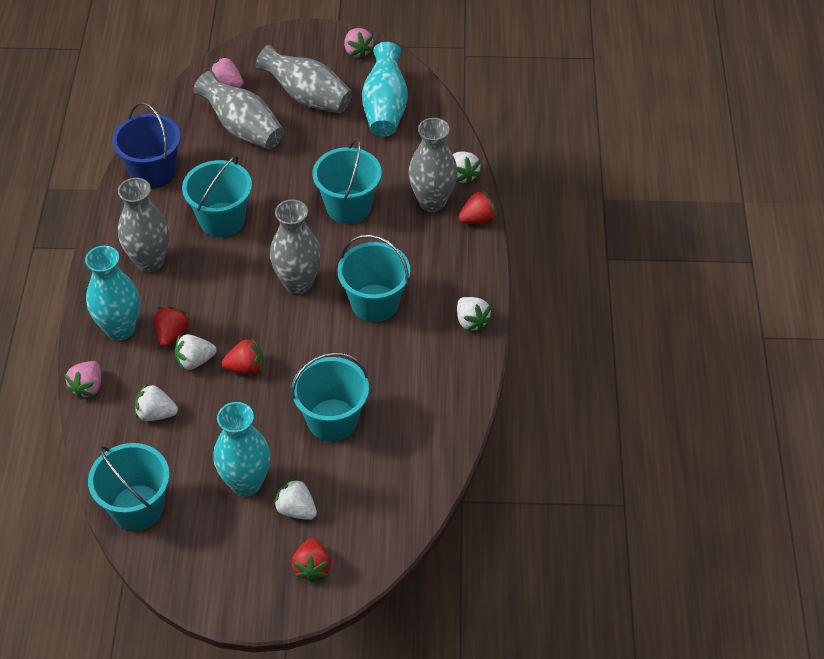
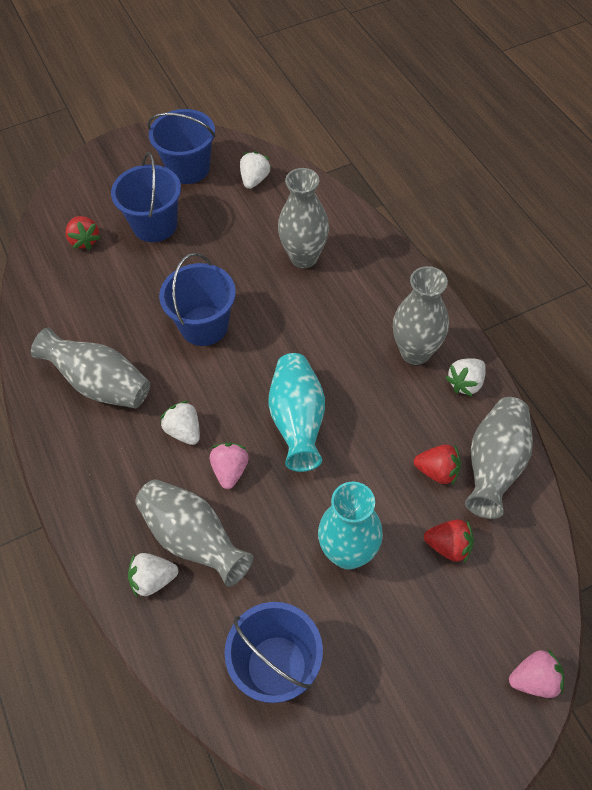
blue bucket: 1 -> 4
pink strawberry: 3 -> 2
red strawberry: 4 -> 3
turquoise bucket: 5 -> 0
turquoise vase: 3 -> 2
white strawberry: 5 -> 4

